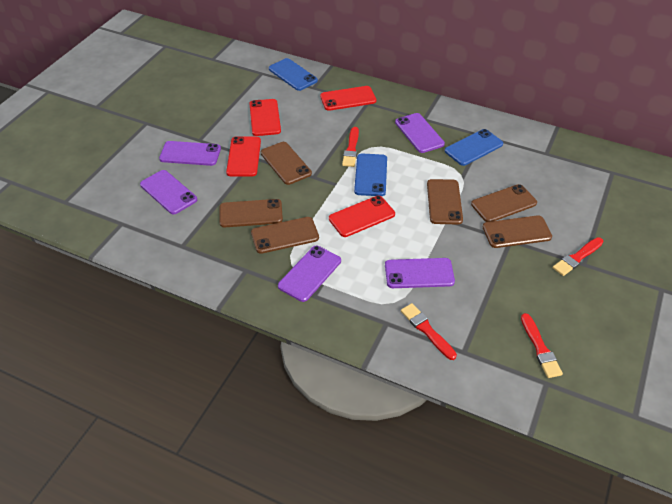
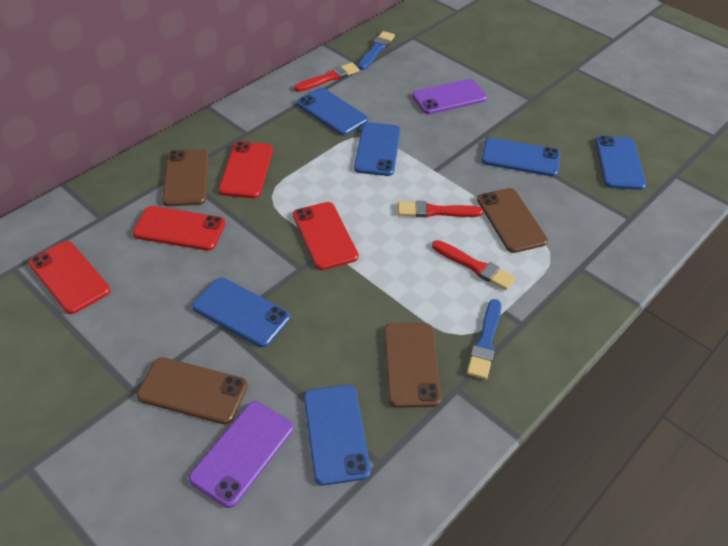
blue brush: 0 -> 2
blue phone: 3 -> 6
brown phone: 6 -> 4
purple phone: 5 -> 2
red brush: 4 -> 3

